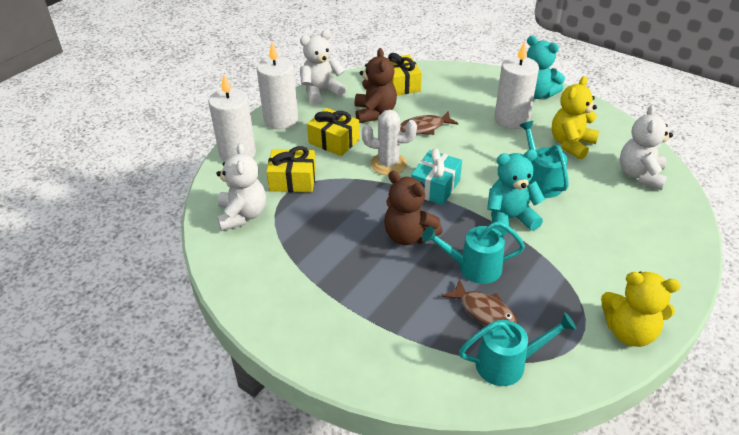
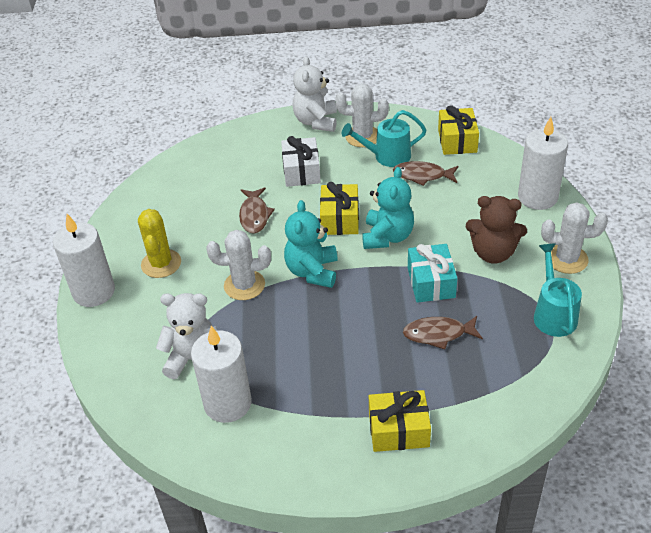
brown fish: 2 -> 3
brown teddy bear: 2 -> 1
turquoise watering can: 3 -> 2
white cactus: 1 -> 3
white gift: 0 -> 1
white teddy bear: 3 -> 2
yellow cactus: 0 -> 1
yellow teddy bear: 2 -> 0

